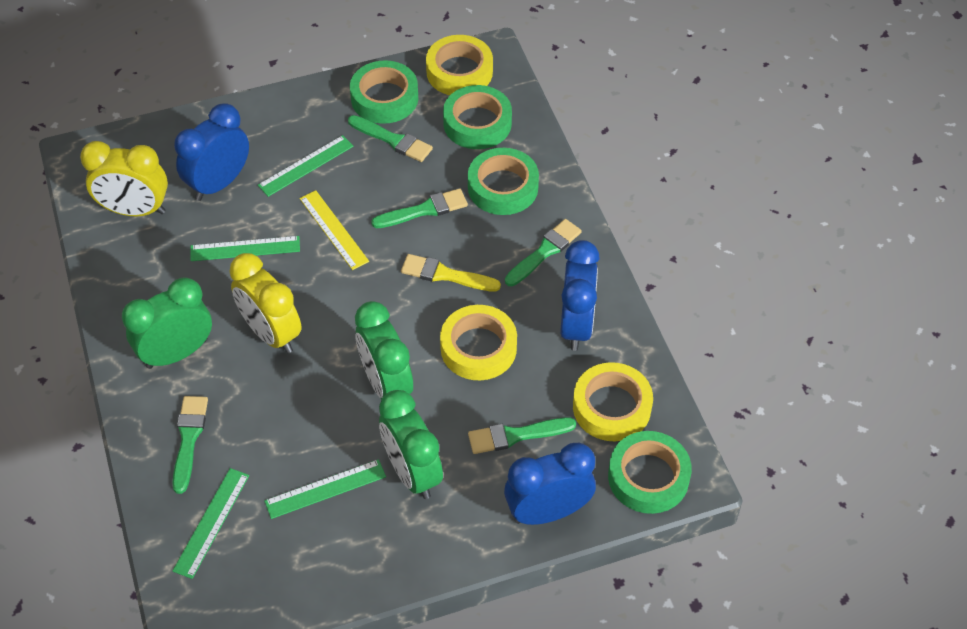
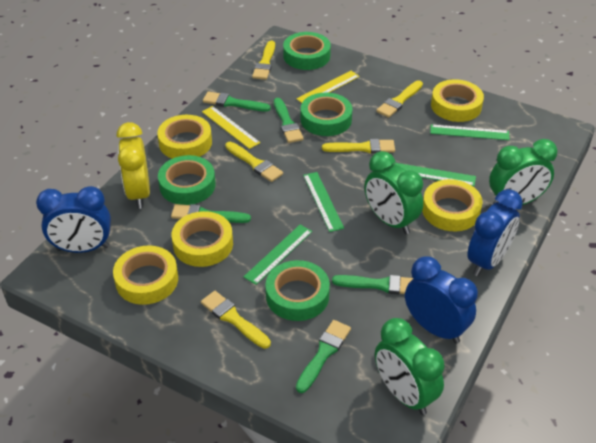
yellow brush: 1 -> 5
yellow clock: 2 -> 1
yellow ruler: 1 -> 2
yellow tape: 3 -> 5

